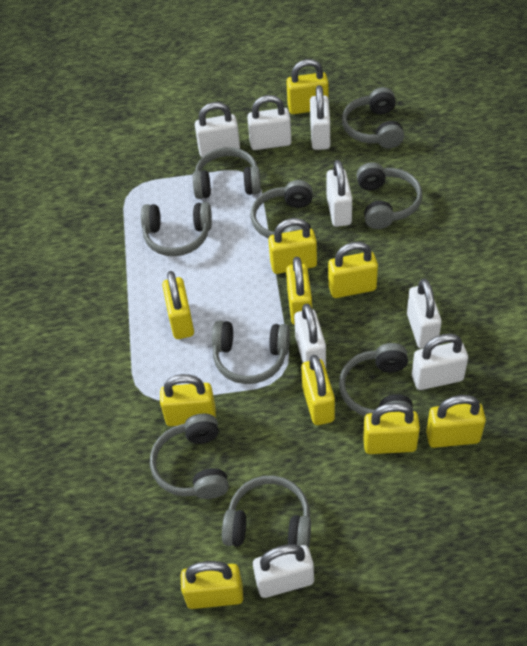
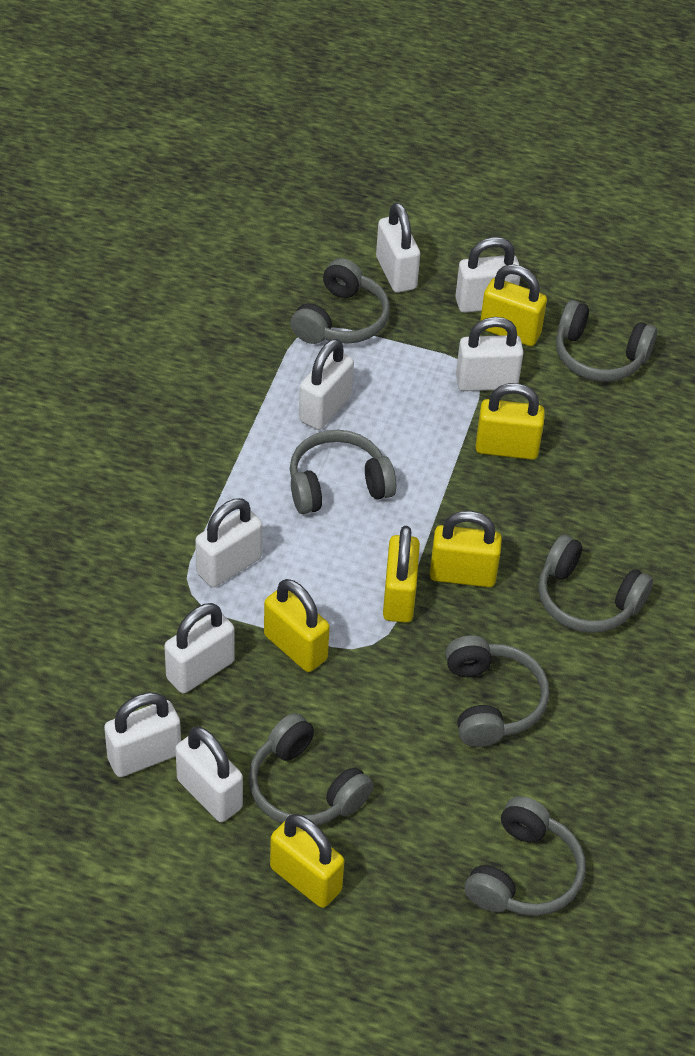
grey headphones: 9 -> 7
yellow padlock: 10 -> 6

